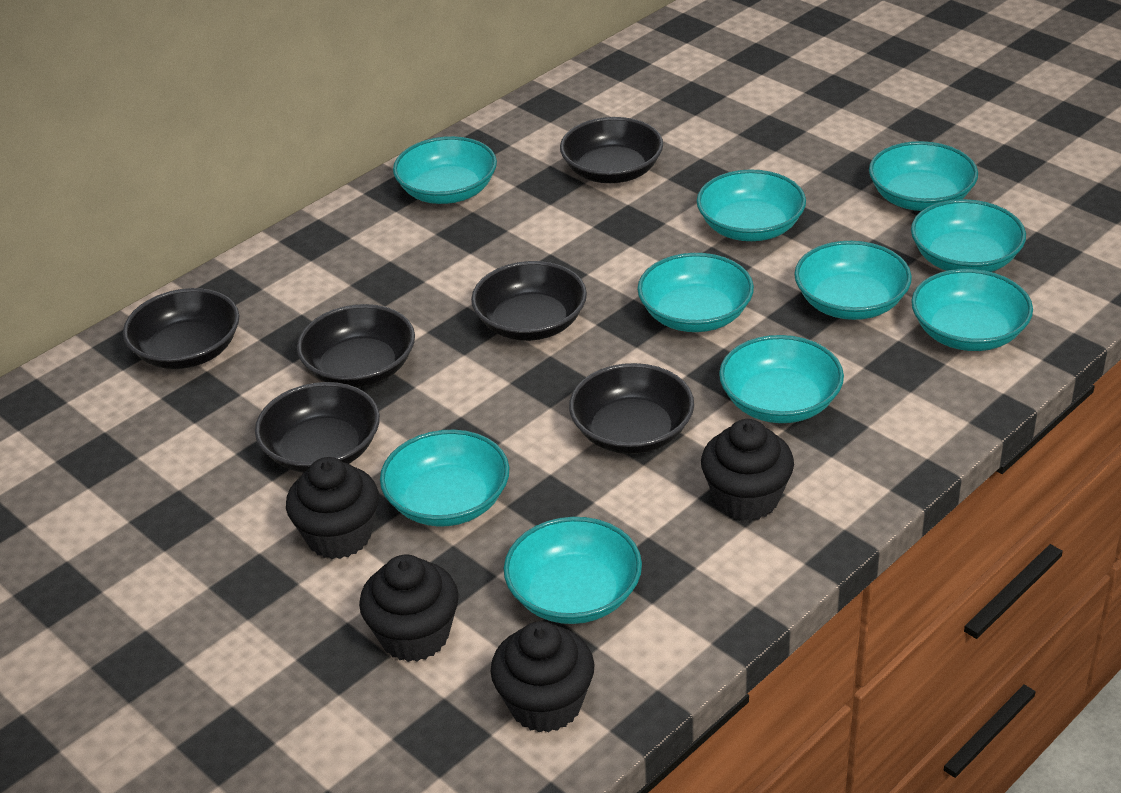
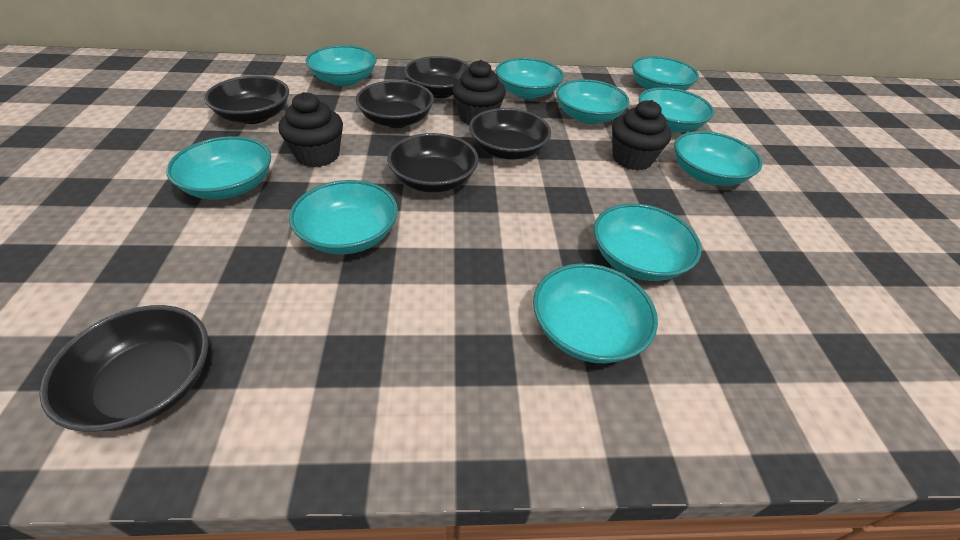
black cupcake: 4 -> 3

